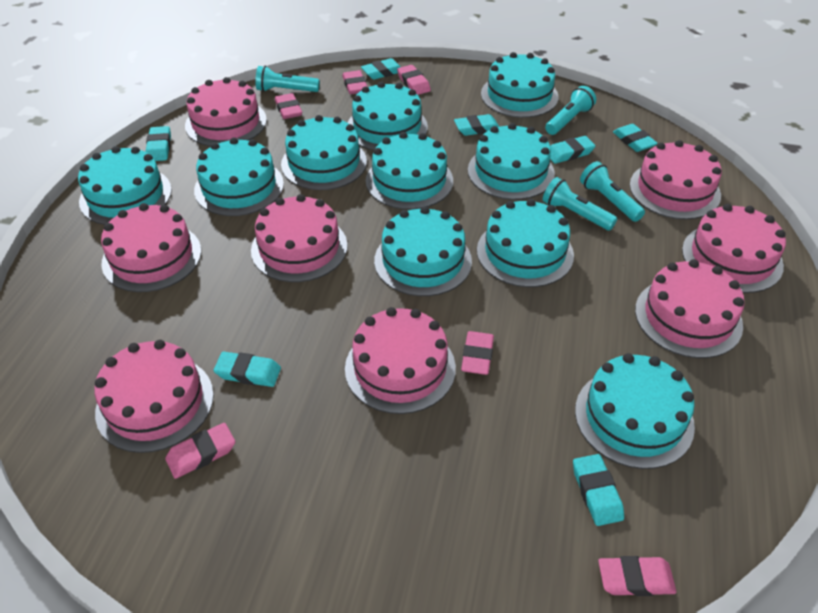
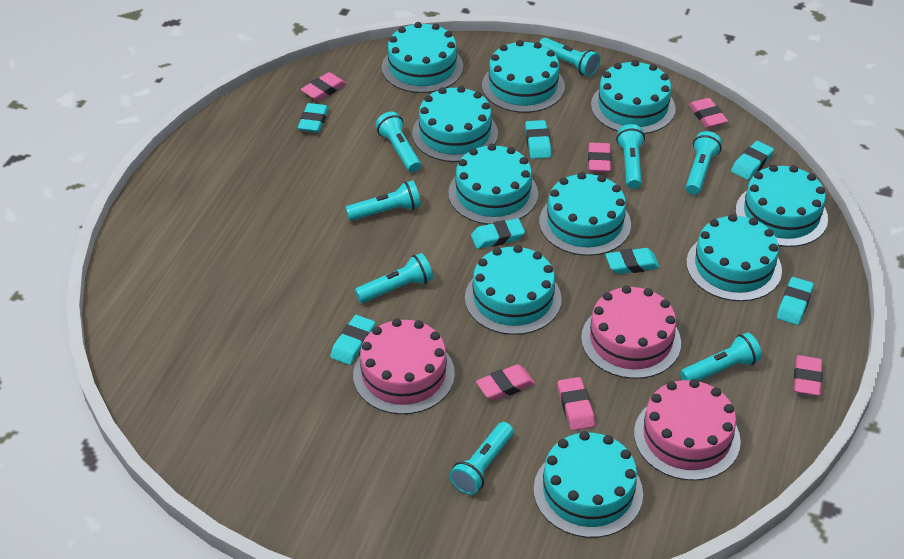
pink cake: 8 -> 3
turquoise flashlight: 4 -> 8

